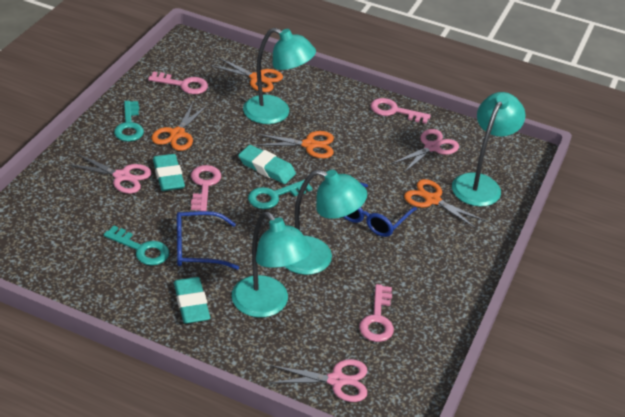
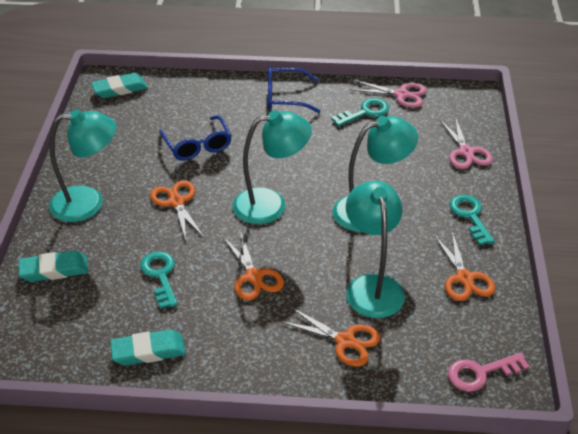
pink key: 4 -> 1
pink scissors: 3 -> 2

